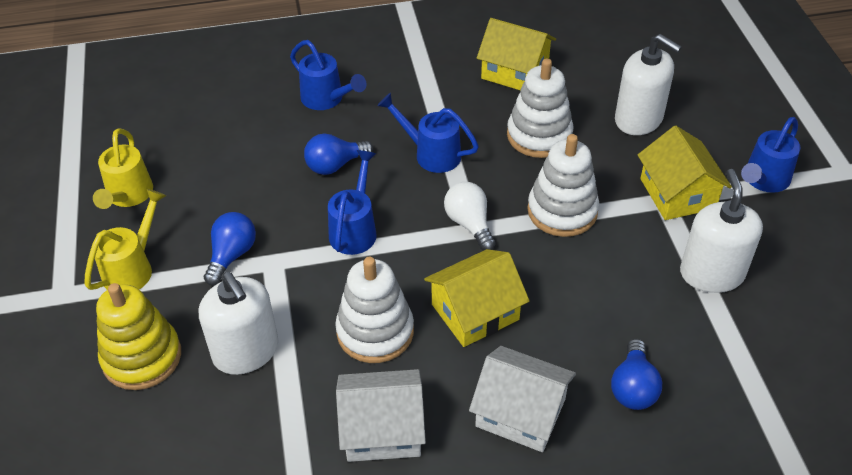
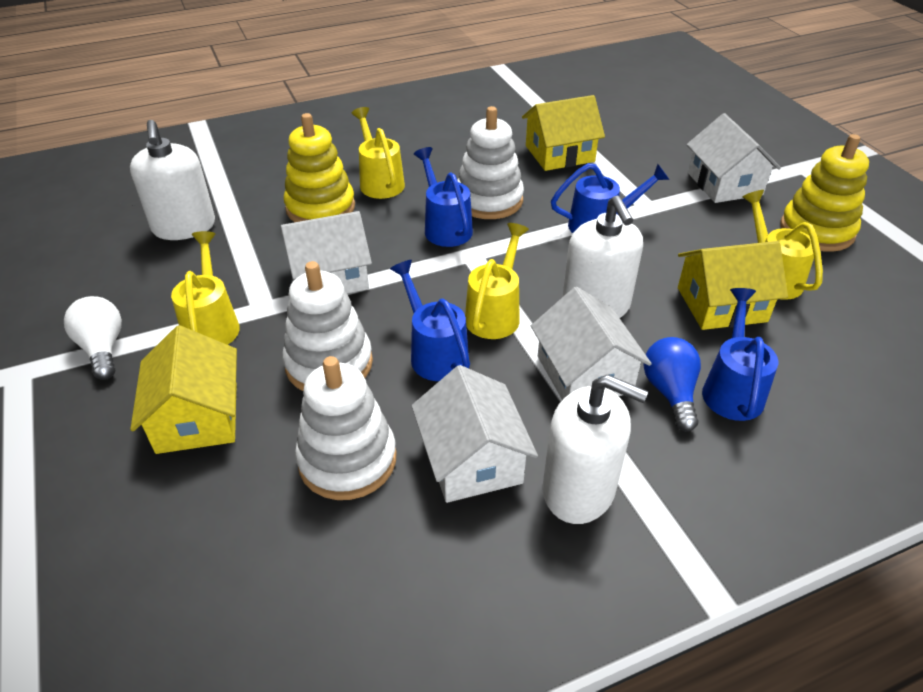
blue light bulb: 3 -> 1
white house: 2 -> 4
yellow stacking toy: 1 -> 2
yellow watering can: 2 -> 4

